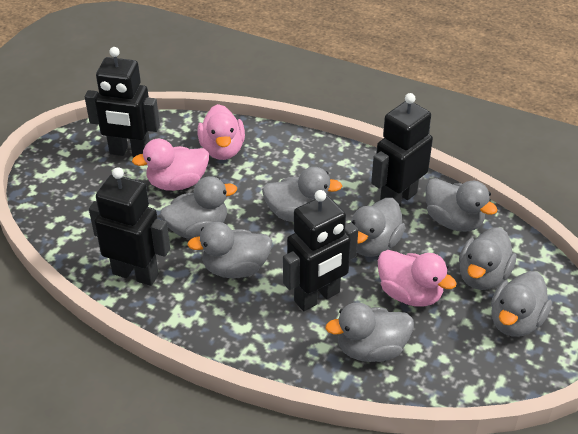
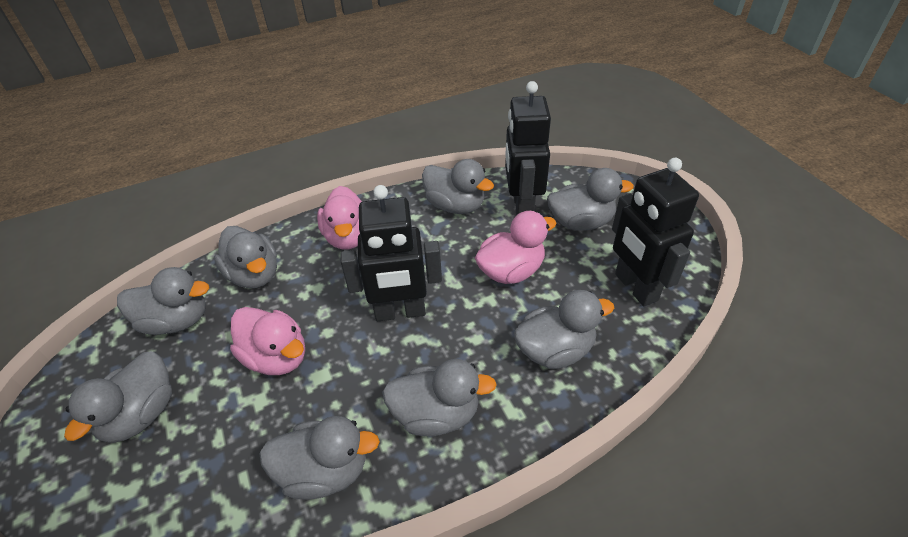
black robot: 4 -> 3

